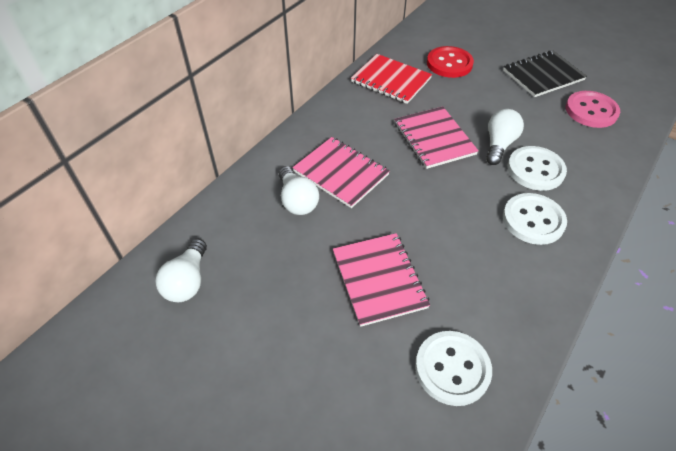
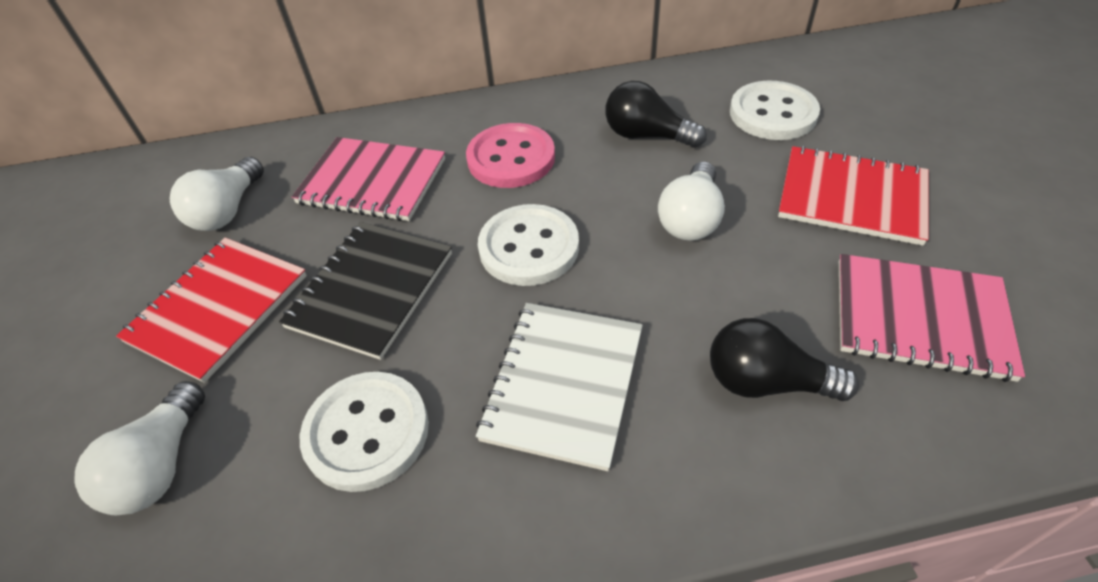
black light bulb: 0 -> 2
pink notebook: 3 -> 2
red button: 1 -> 0
red notebook: 1 -> 2
white notebook: 0 -> 1

